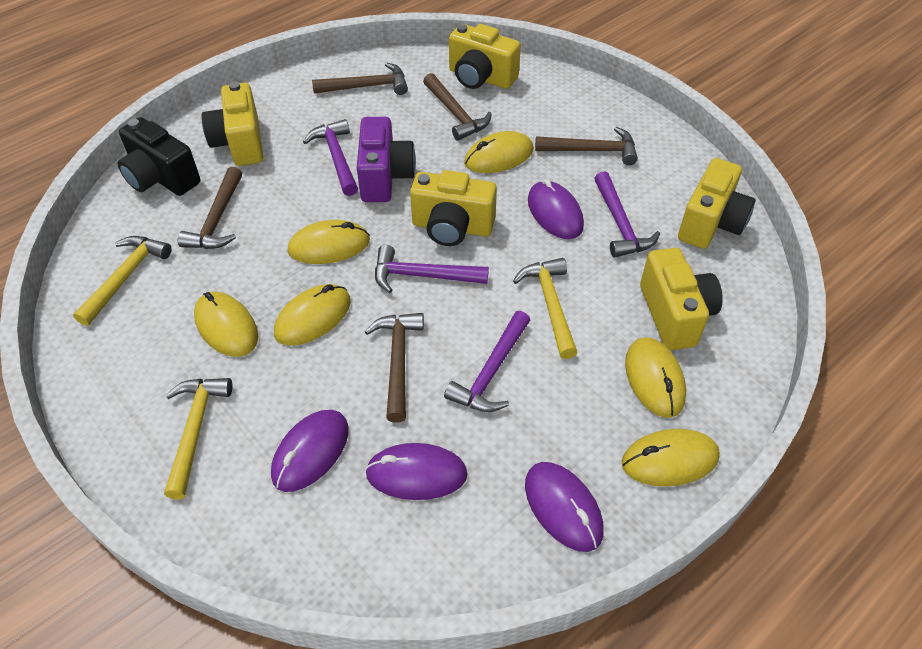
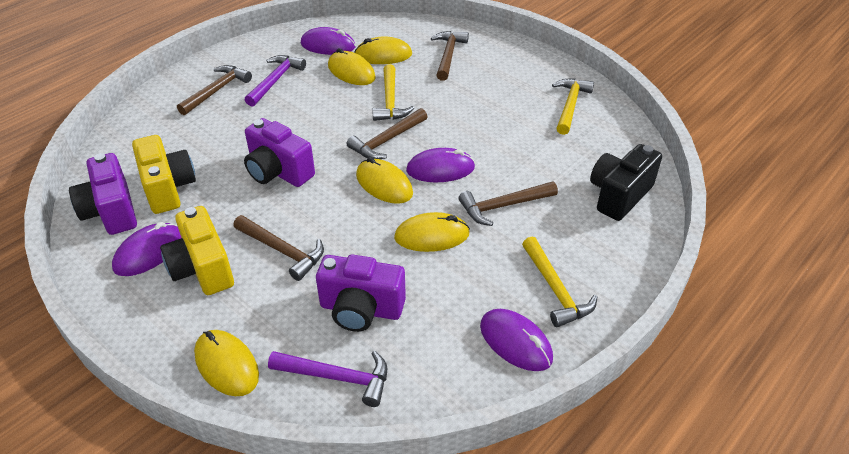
purple camera: 1 -> 3
purple hammer: 4 -> 2
yellow camera: 5 -> 2
yellow mouse: 6 -> 5

